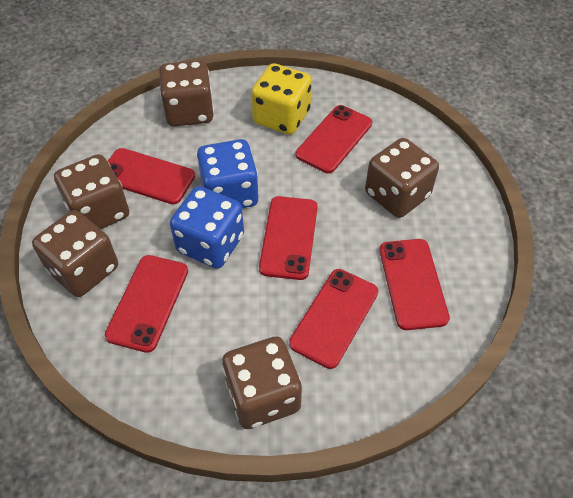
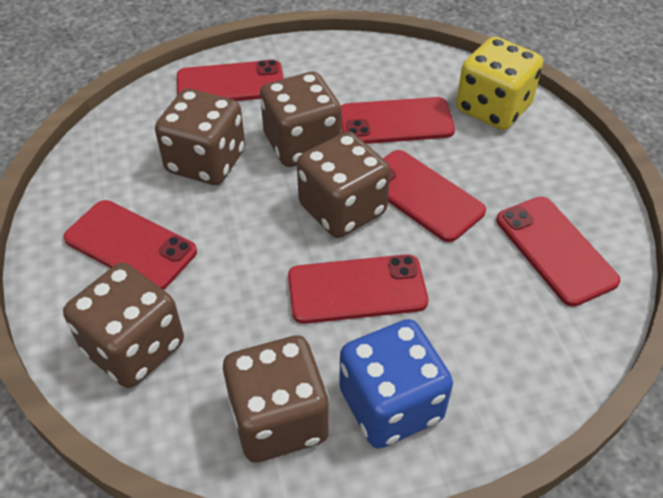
blue dice: 2 -> 1

